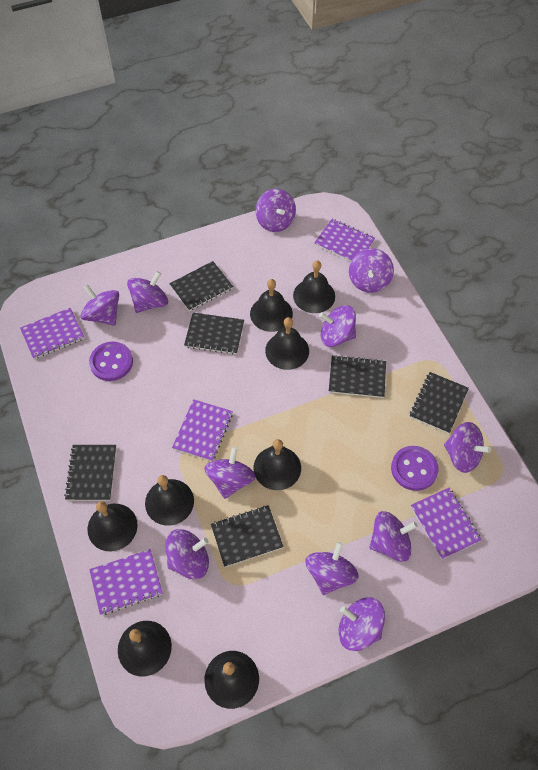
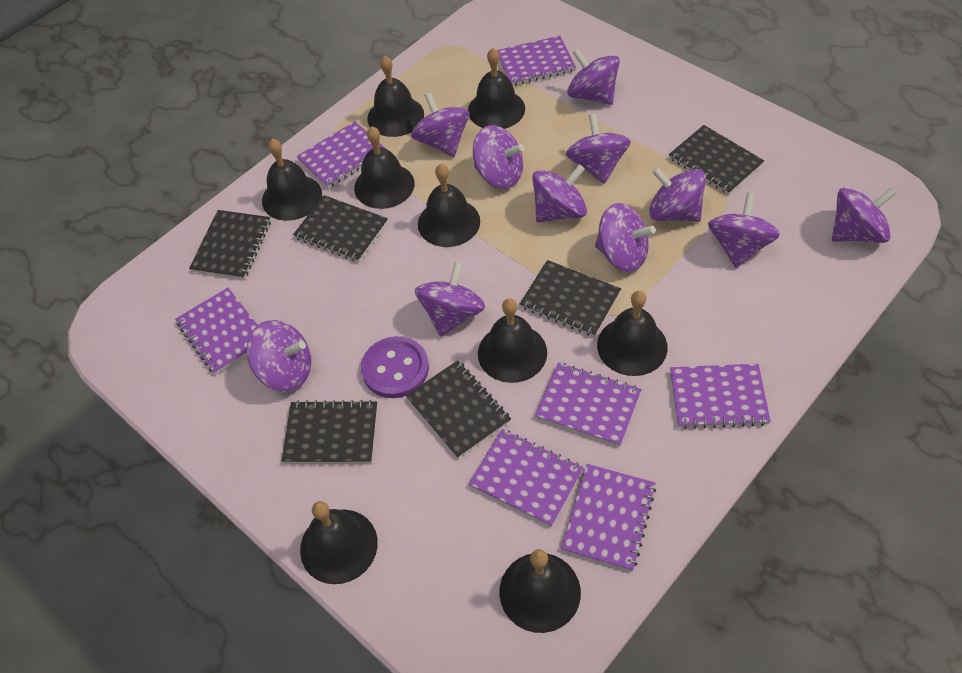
black bell: 8 -> 9
purple button: 2 -> 1
purple notebook: 5 -> 7

